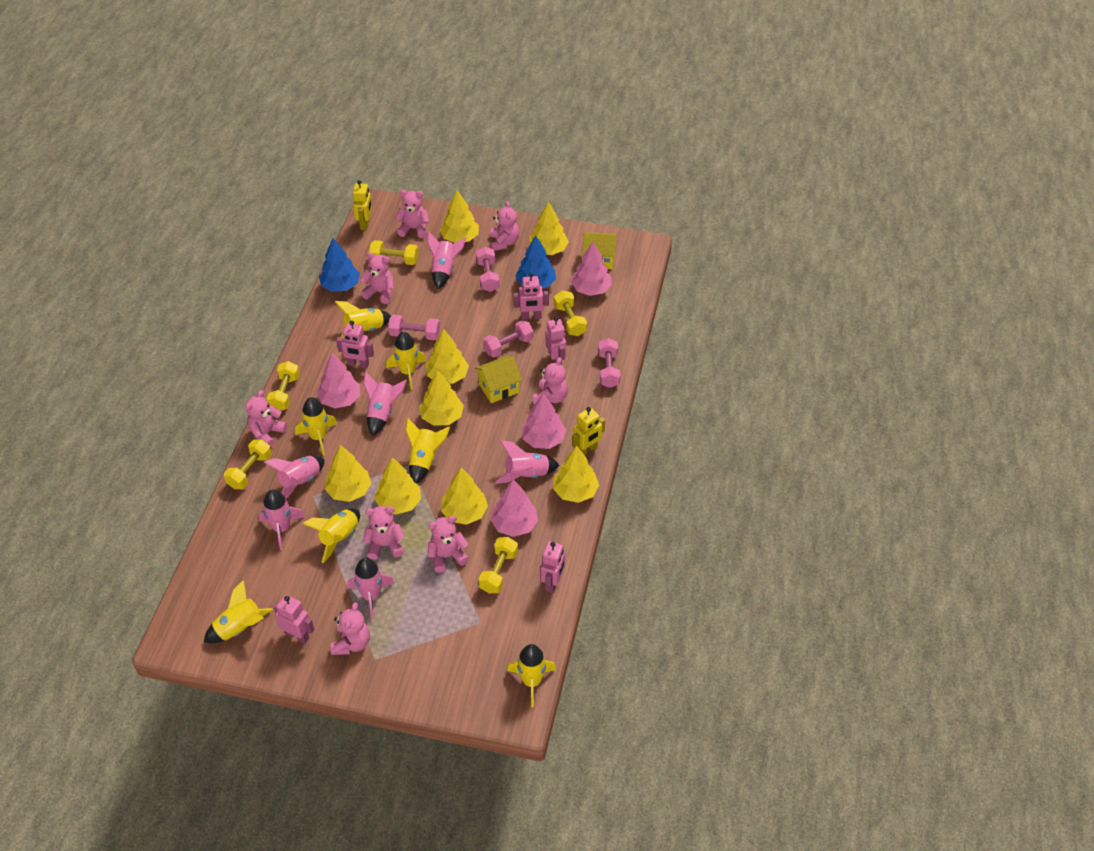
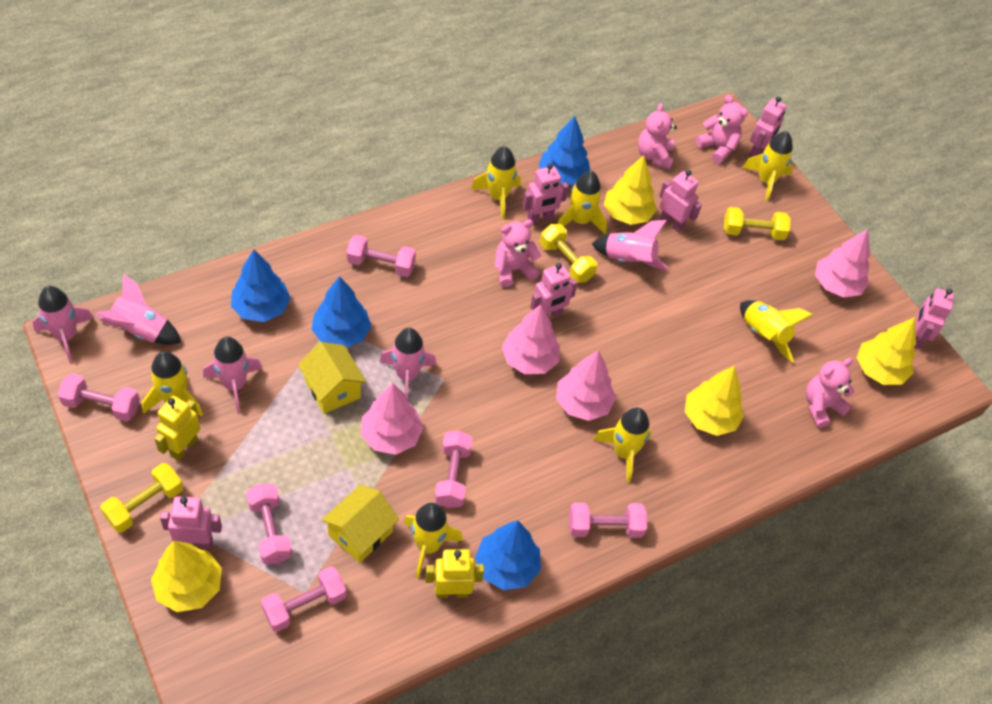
blue tree: 2 -> 4
pink dumbbell: 4 -> 6
pink robot: 5 -> 6
pink rocket: 6 -> 5
pink teddy bear: 8 -> 4
yellow dumbbell: 5 -> 3
yellow tree: 8 -> 4

